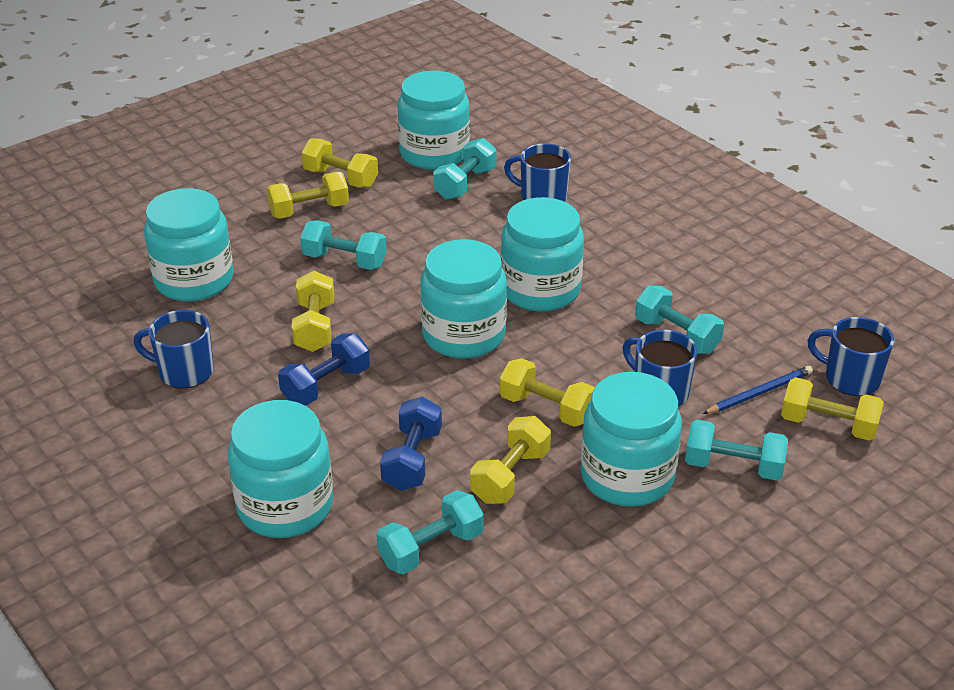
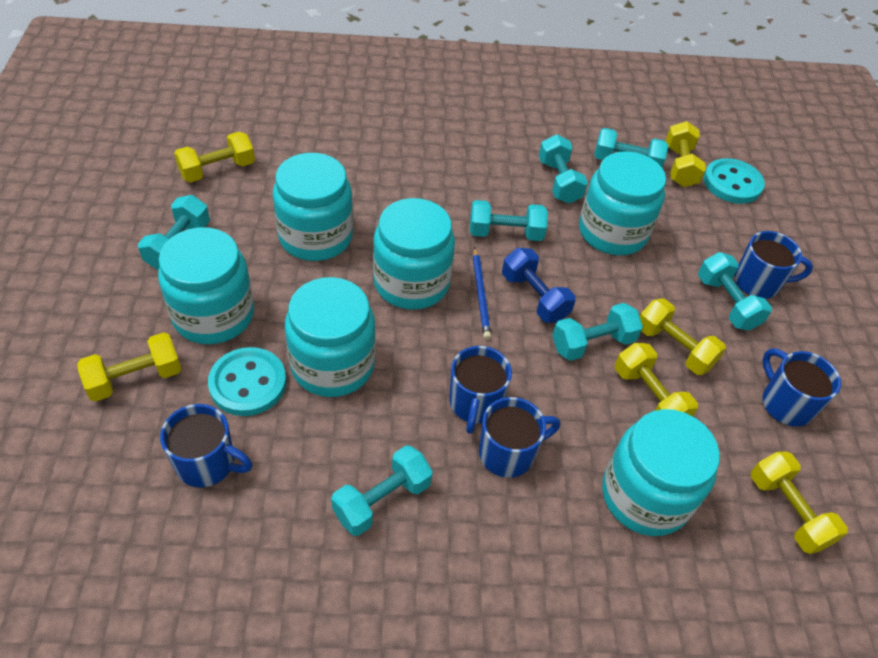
blue dumbbell: 2 -> 1
blue mug: 4 -> 5
turquoise button: 0 -> 2
turquoise dumbbell: 5 -> 7

